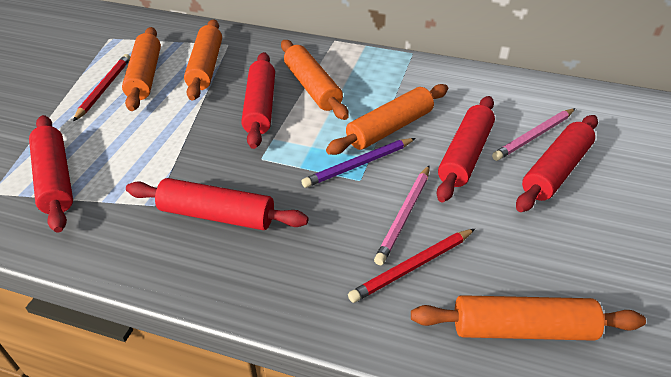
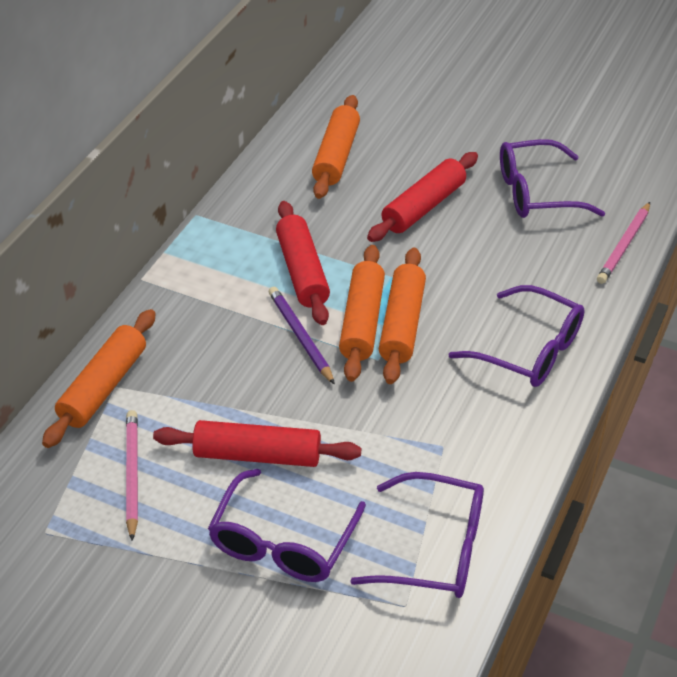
orange rolling pin: 5 -> 4
purple glasses: 0 -> 4
red pencil: 2 -> 0
red rolling pin: 5 -> 3

